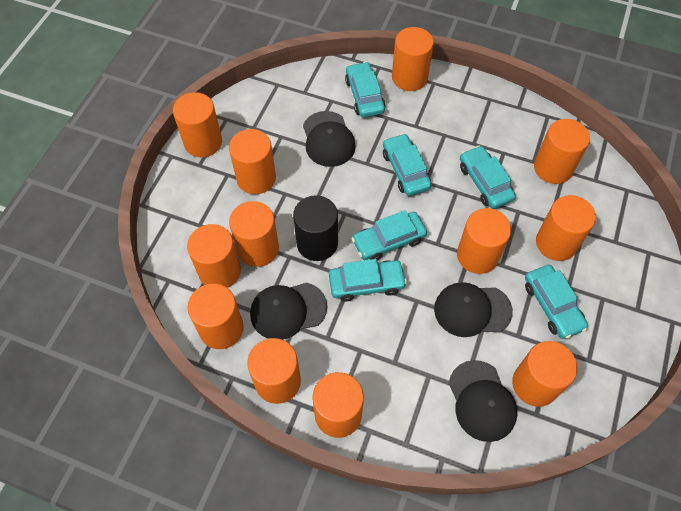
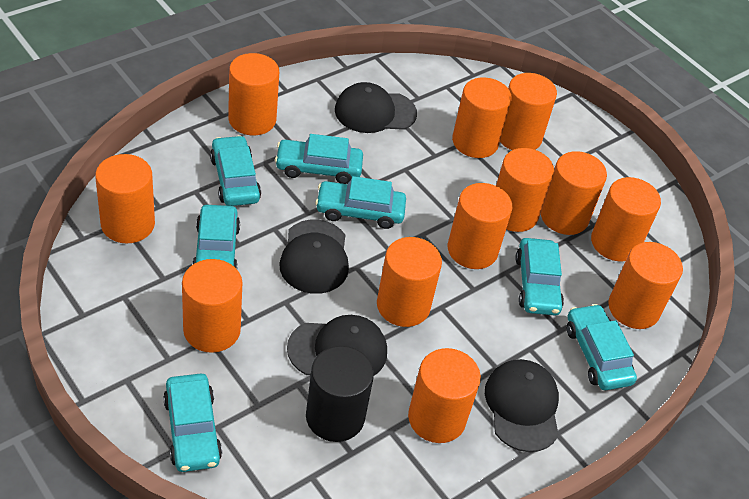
turquoise car: 6 -> 7

